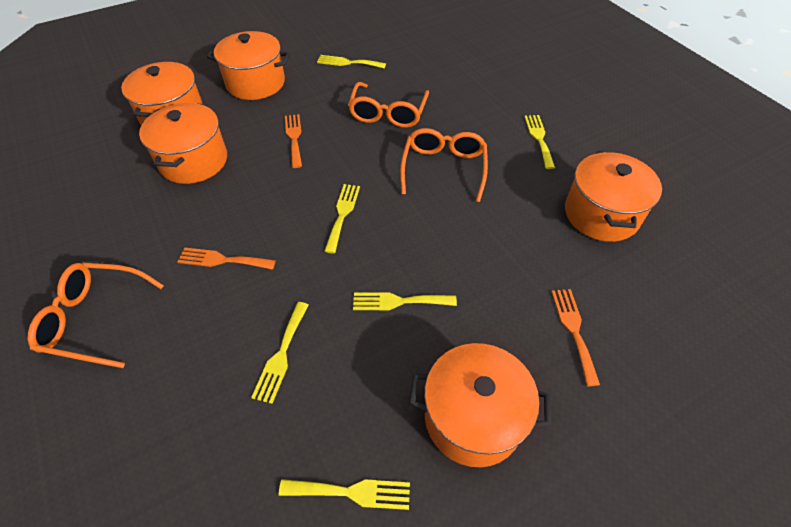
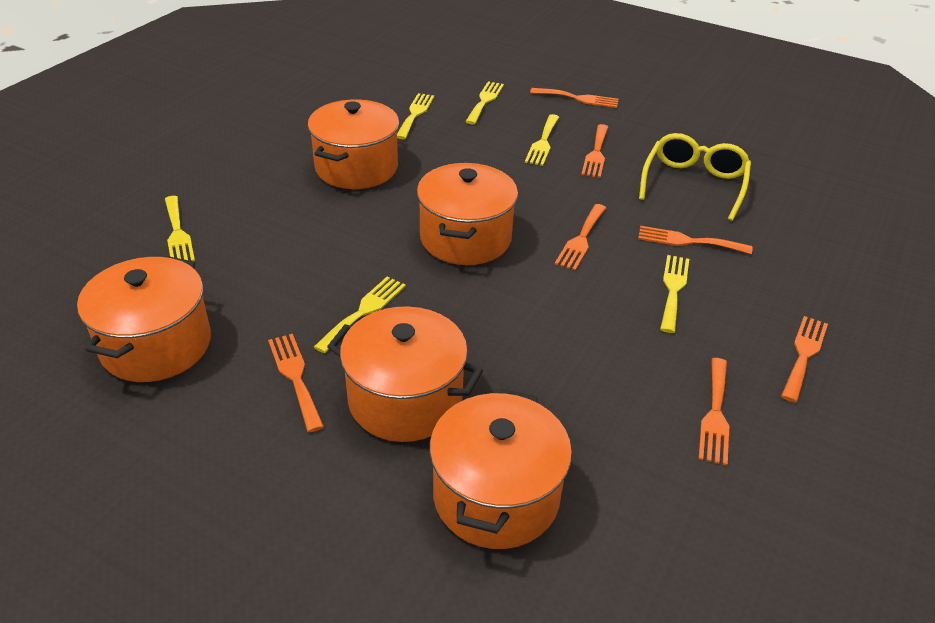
orange fork: 3 -> 7
orange glasses: 3 -> 0
yellow glasses: 0 -> 1

